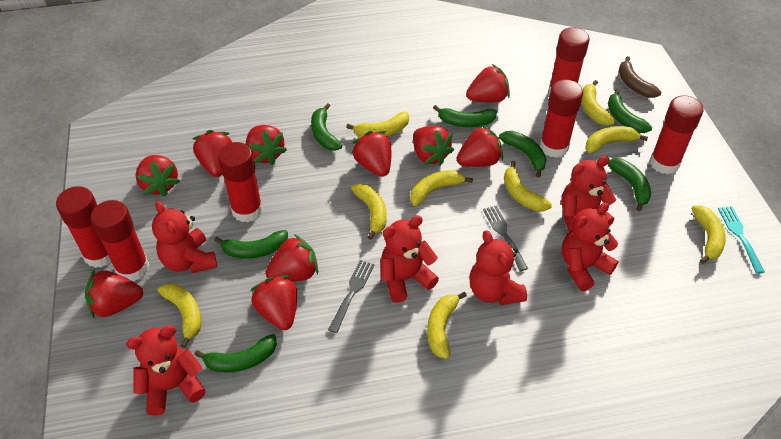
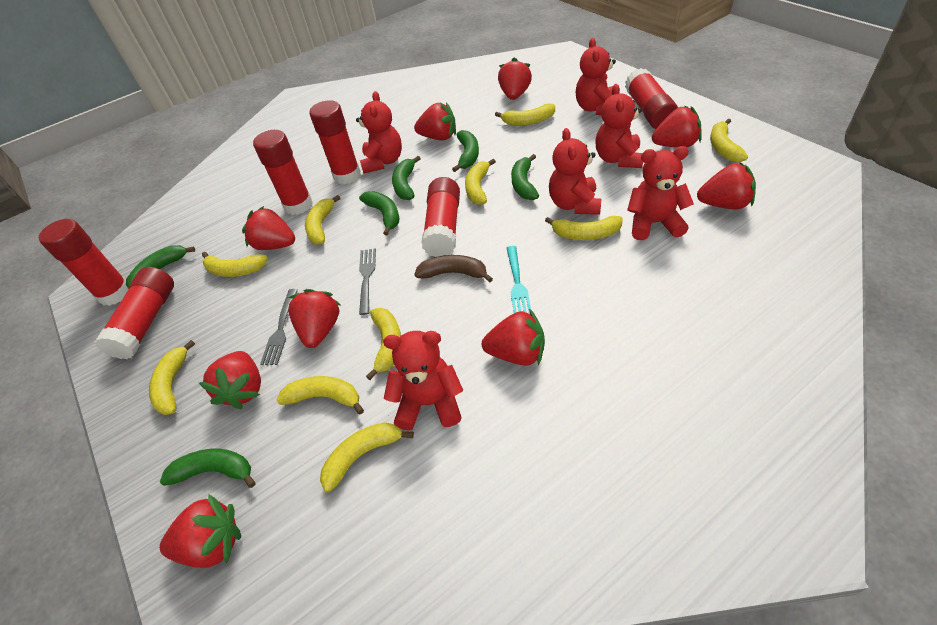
green banana: 7 -> 6
red strawberry: 10 -> 9
yellow banana: 9 -> 10

